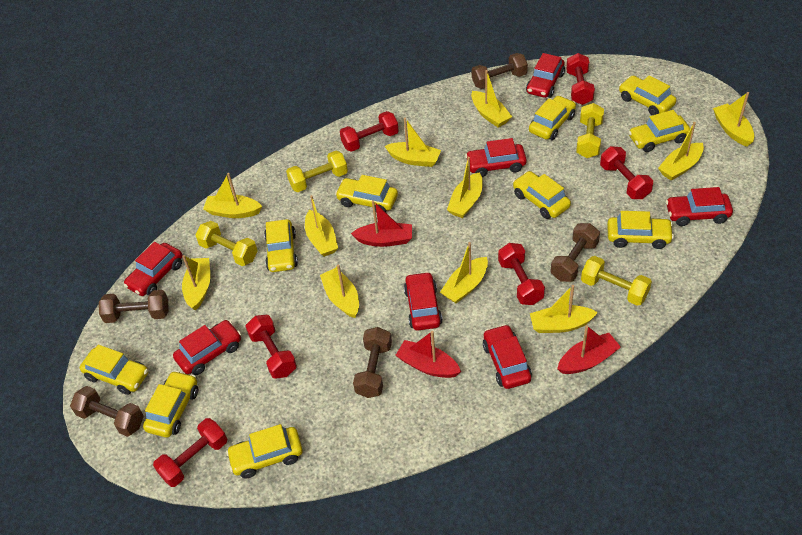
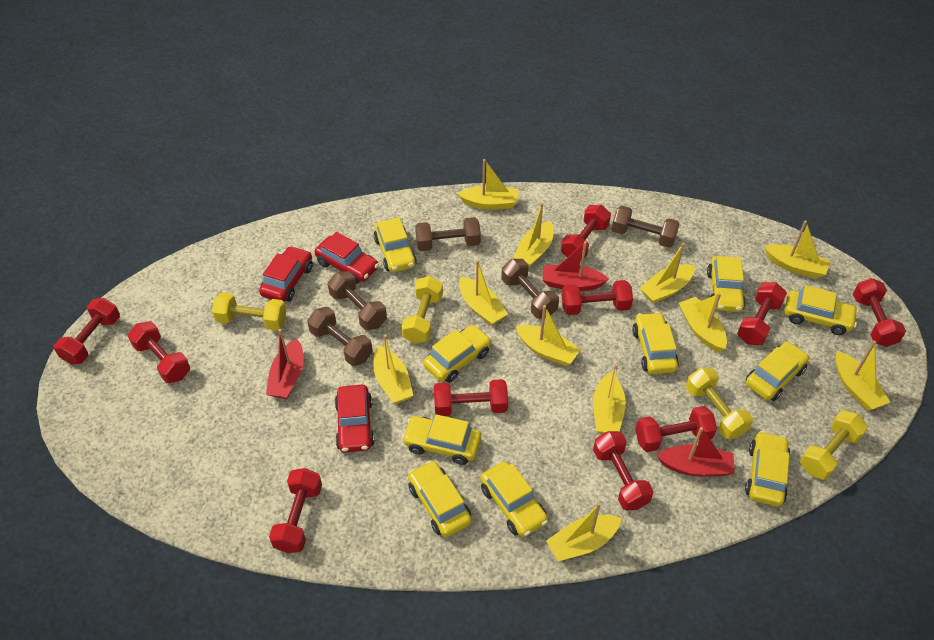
red car: 7 -> 3
red dumbbell: 6 -> 10

